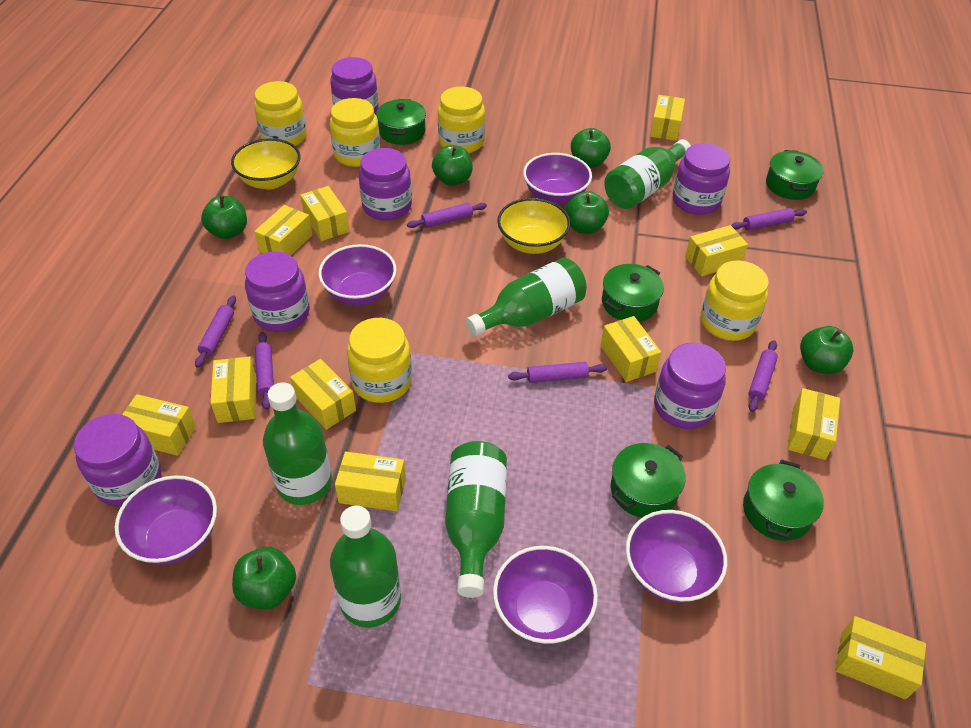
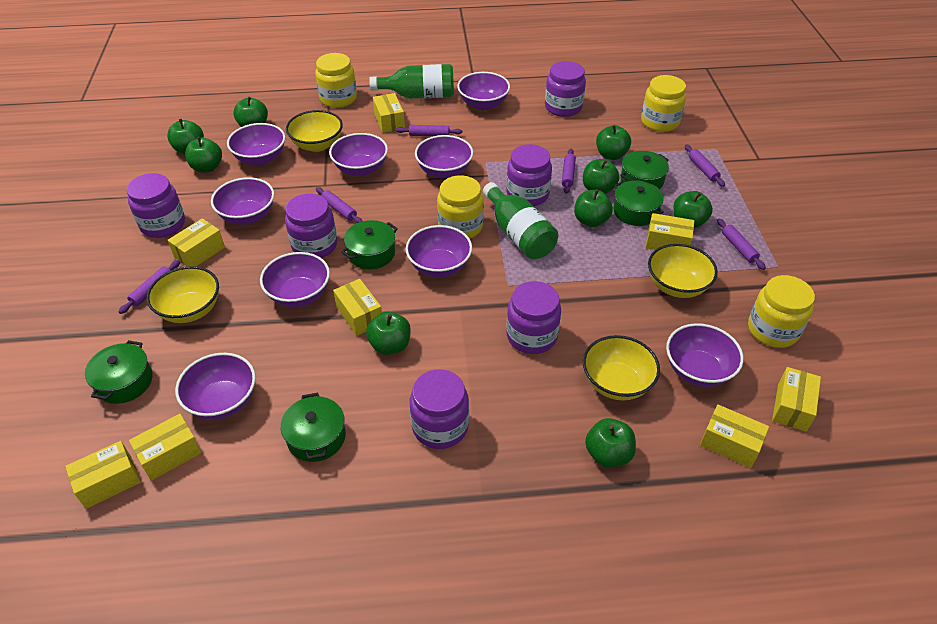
green apple: 6 -> 9
green bottle: 5 -> 2
purple bowl: 5 -> 9
yellow bowl: 2 -> 4
yellow box: 11 -> 8
yellow jar: 5 -> 4

